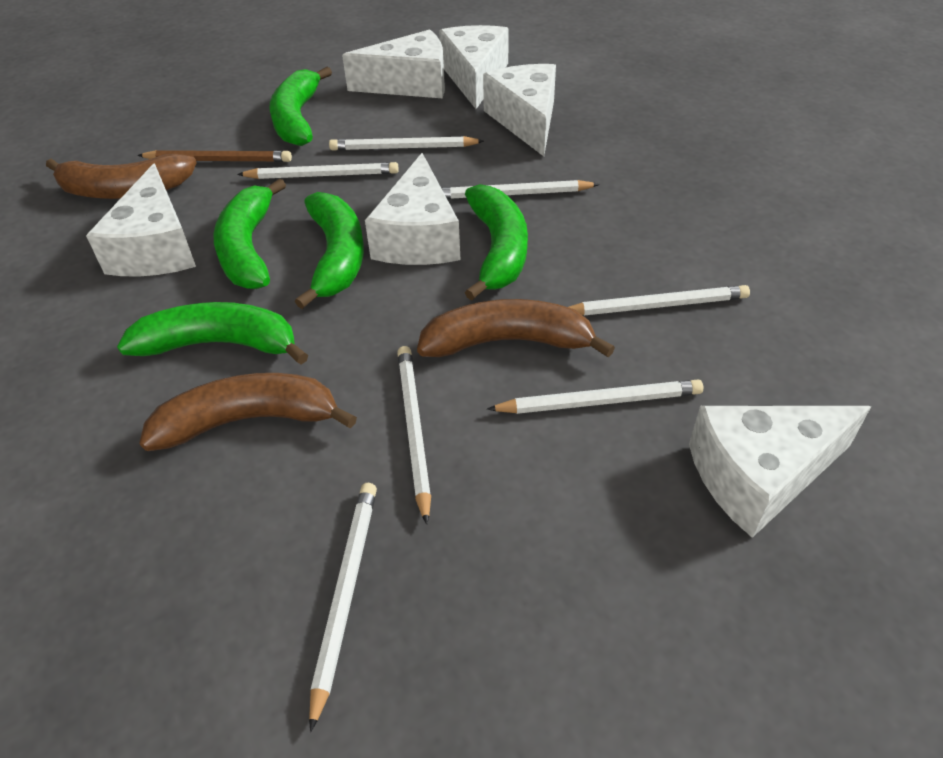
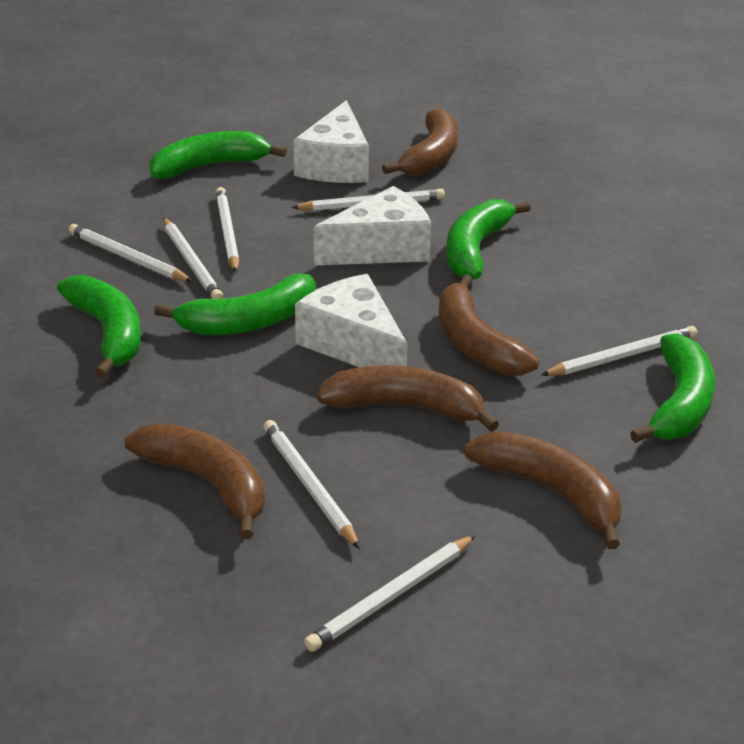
brown banana: 3 -> 5
brown pencil: 1 -> 0
white cheese: 6 -> 3

